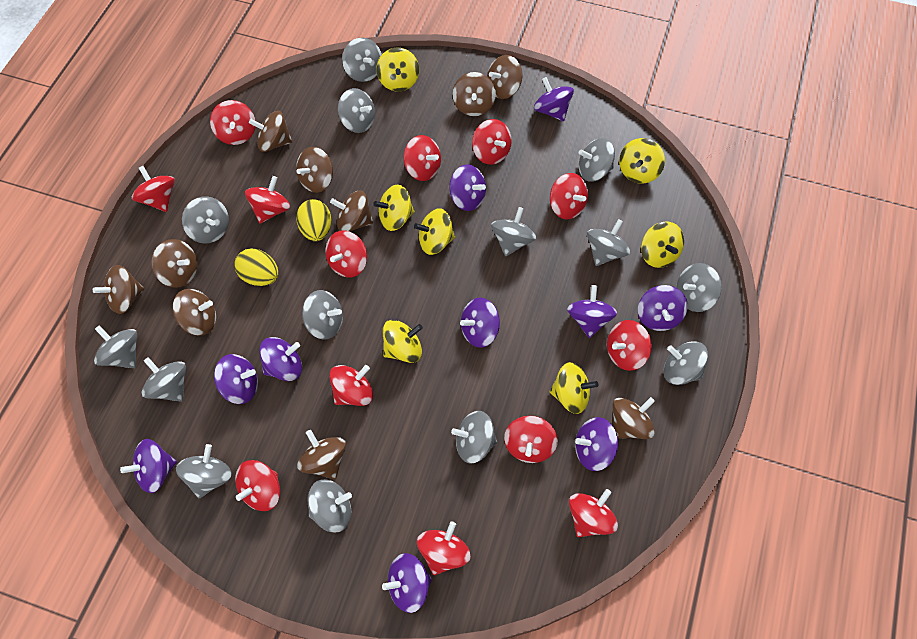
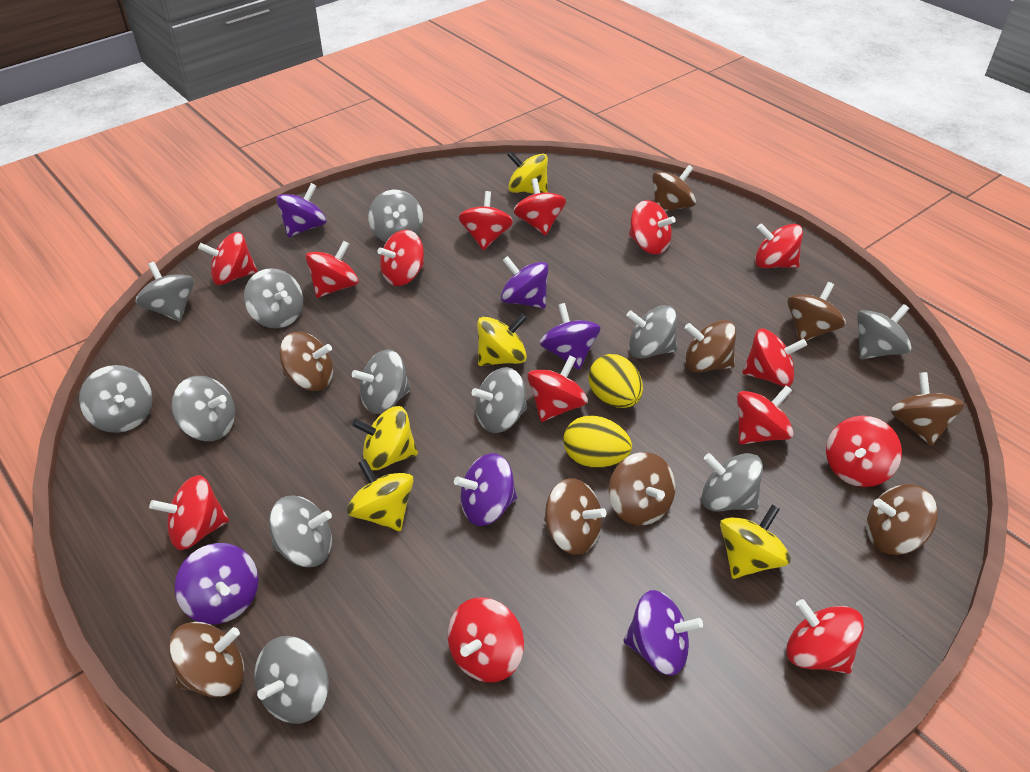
brown spinning top: 10 -> 9
grey spinning top: 14 -> 12
purple spinning top: 10 -> 6
red spinning top: 13 -> 14
yellow spinning top: 7 -> 5

